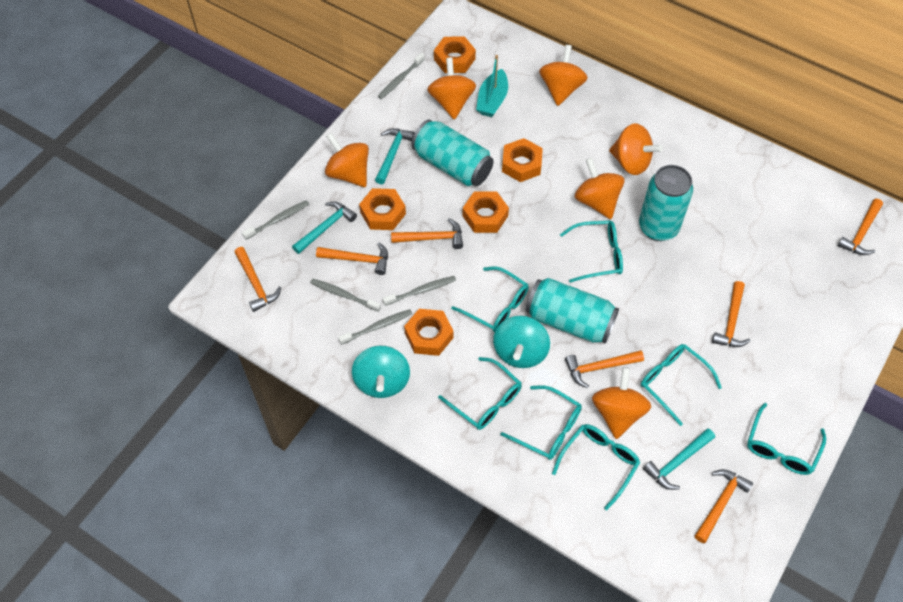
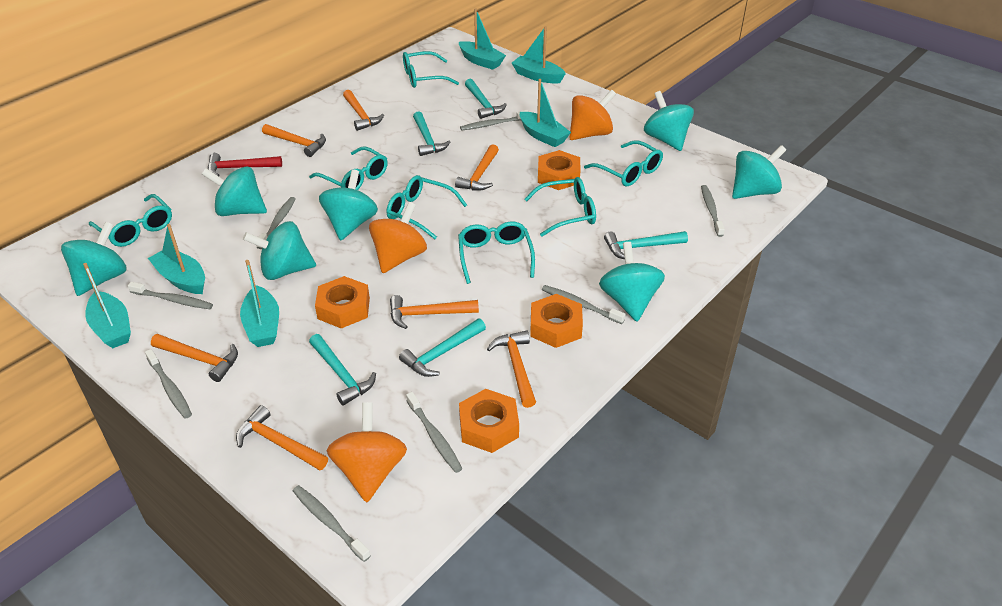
grey toothbrush: 5 -> 8
orange nut: 5 -> 4
orange spinning top: 6 -> 3
red hammer: 0 -> 1
turquoise boat: 1 -> 6
turquoise can: 3 -> 0
turquoise hammer: 3 -> 5
turquoise spinning top: 2 -> 7

